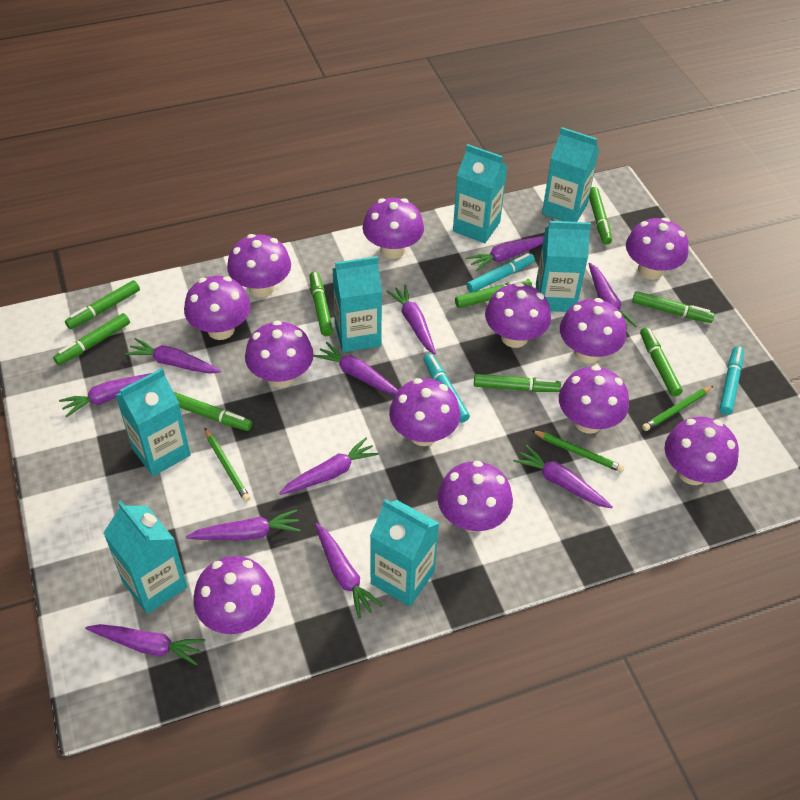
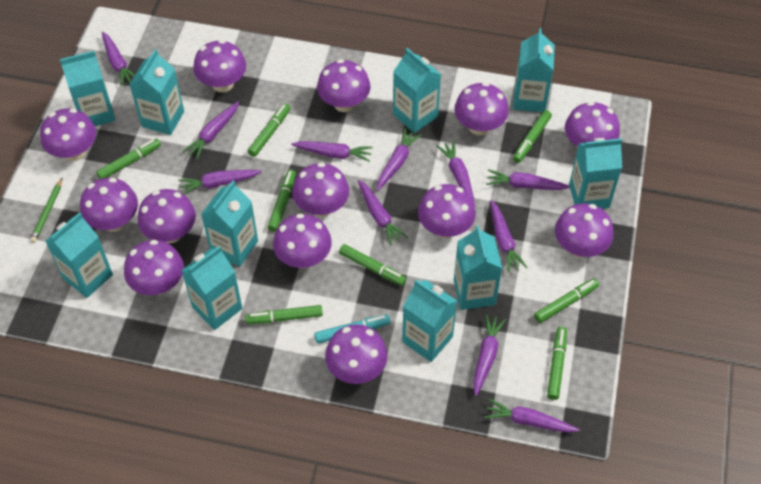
green marker: 9 -> 8
green pencil: 3 -> 1
purple mushroom: 12 -> 13
turquoise carton: 7 -> 10
turquoise marker: 3 -> 1

